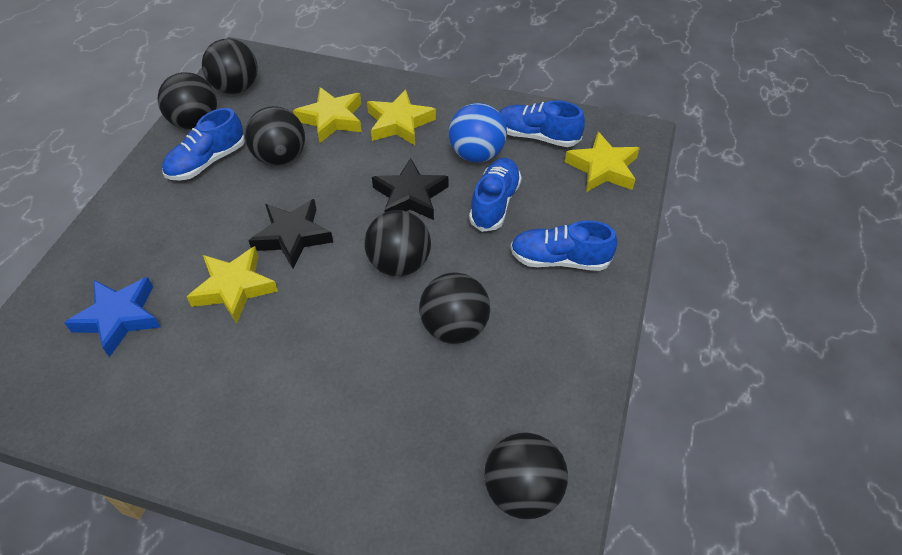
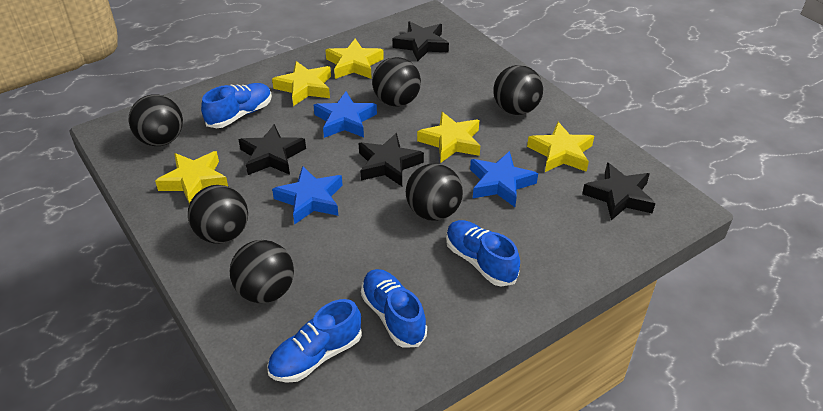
black star: 2 -> 4
blue ball: 1 -> 0
blue star: 1 -> 3
yellow star: 4 -> 5

